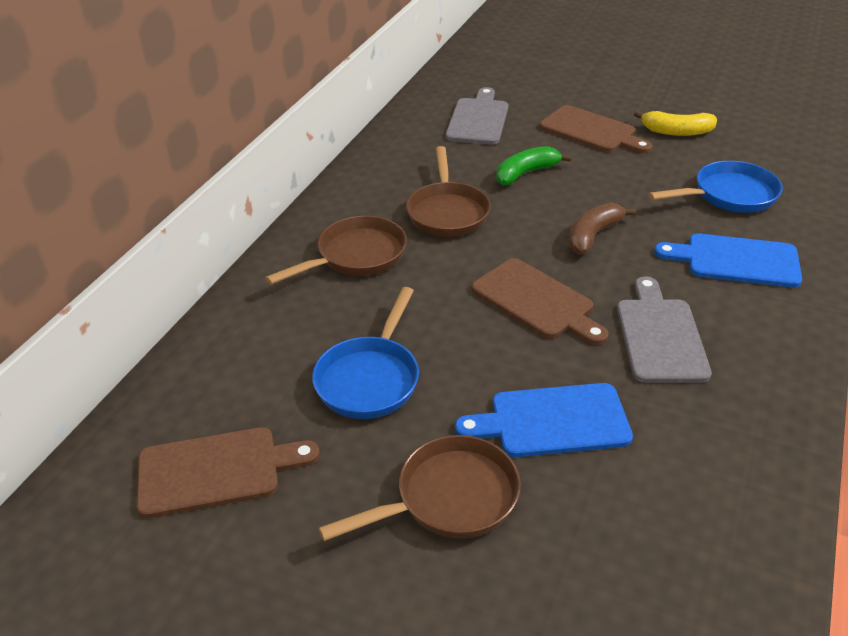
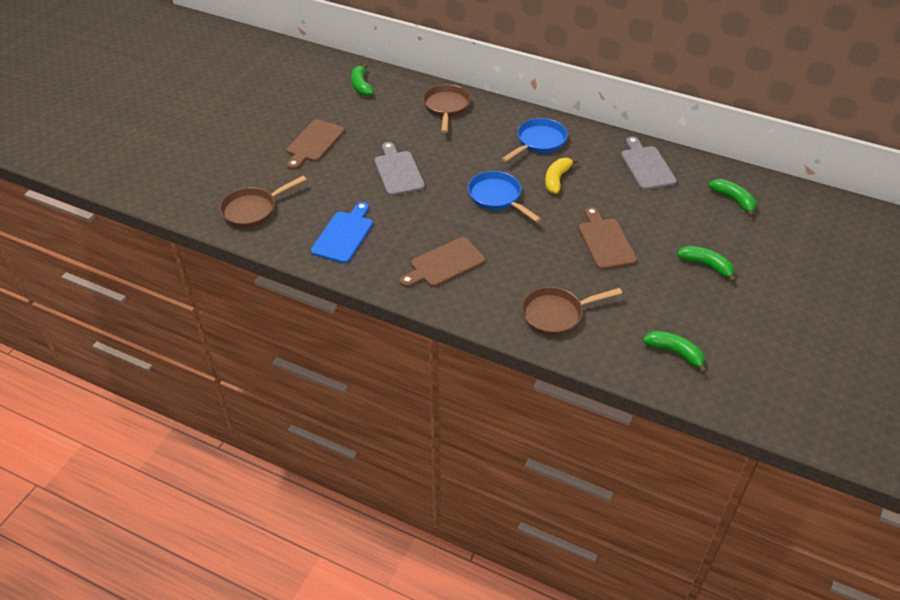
blue cutting board: 2 -> 1
brown banana: 1 -> 0
green banana: 1 -> 4

